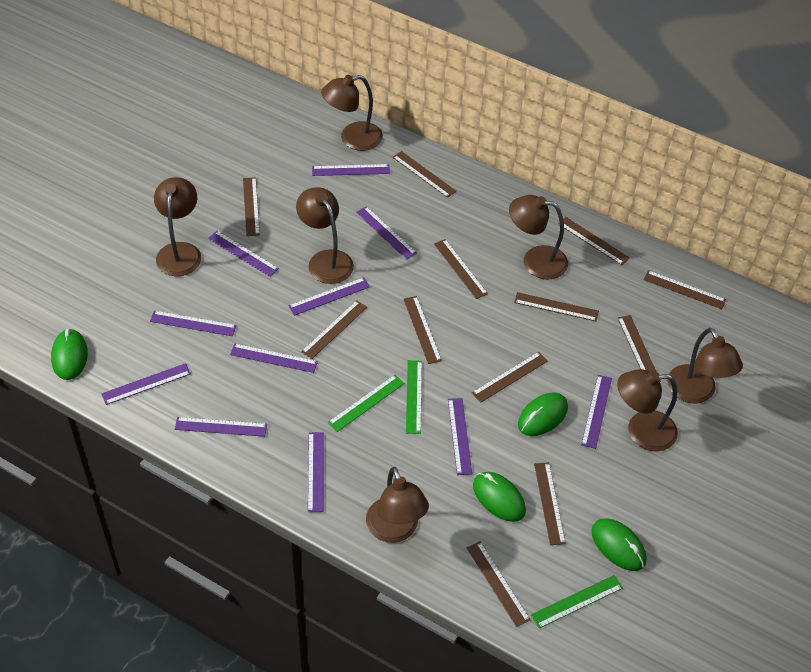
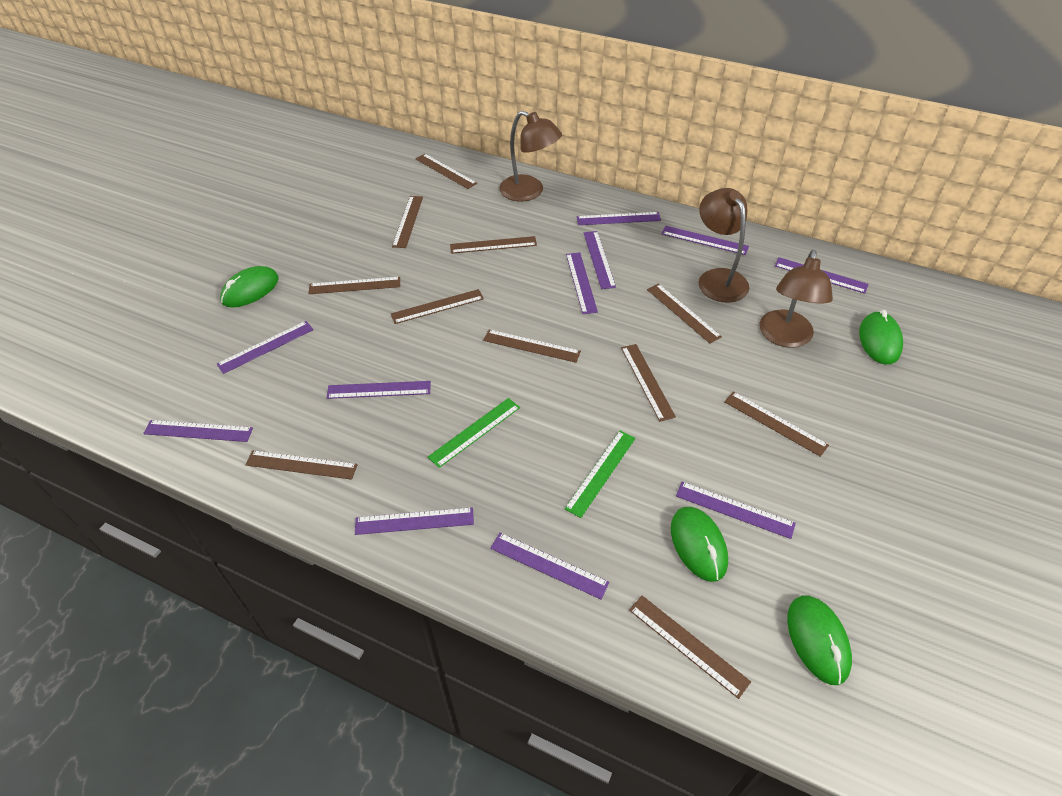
brown lamp: 7 -> 3
brown ruler: 12 -> 11
green ruler: 3 -> 2

